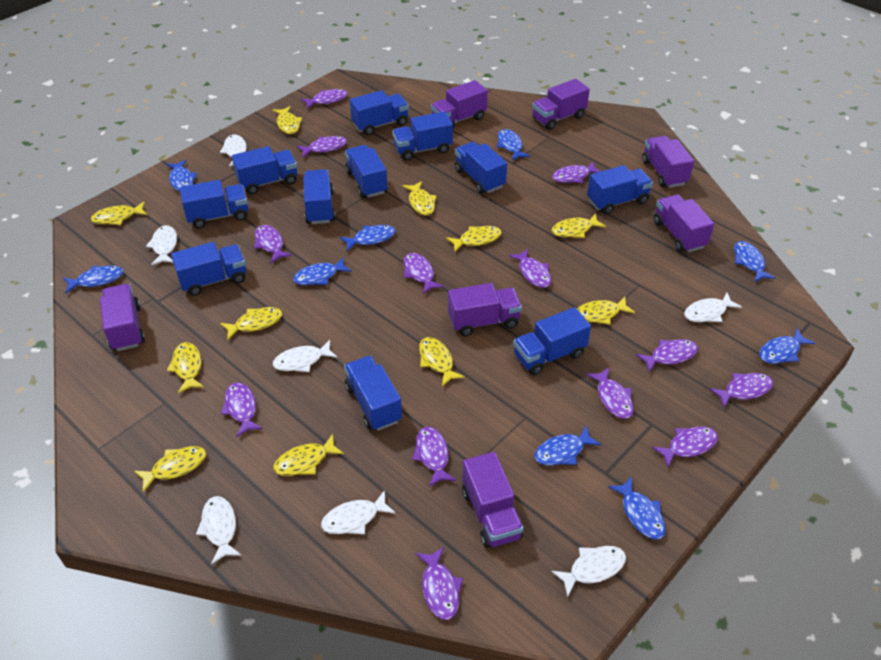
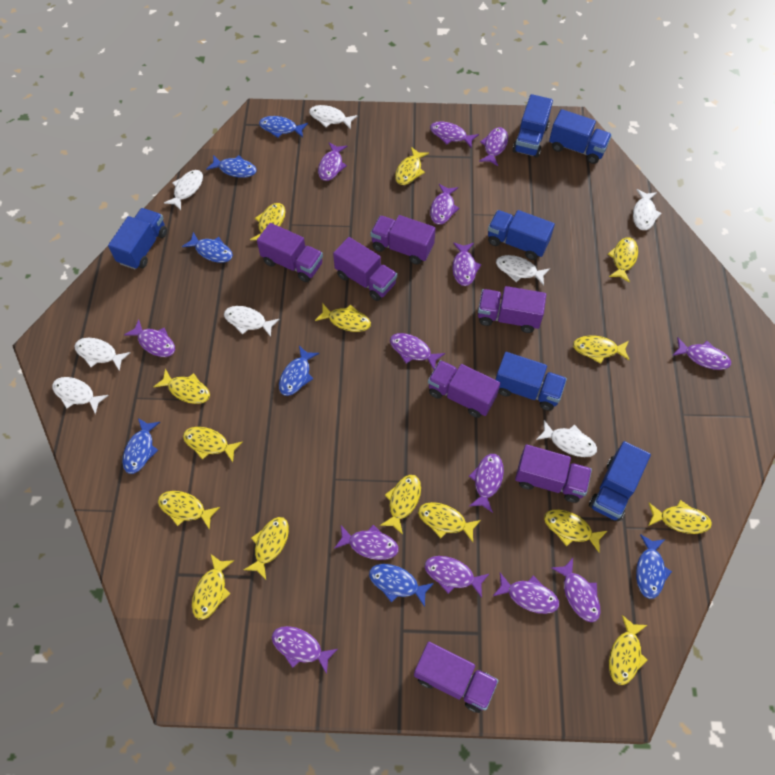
blue fish: 9 -> 7
blue truck: 11 -> 6
purple fish: 13 -> 14
white fish: 7 -> 8
yellow fish: 11 -> 15

